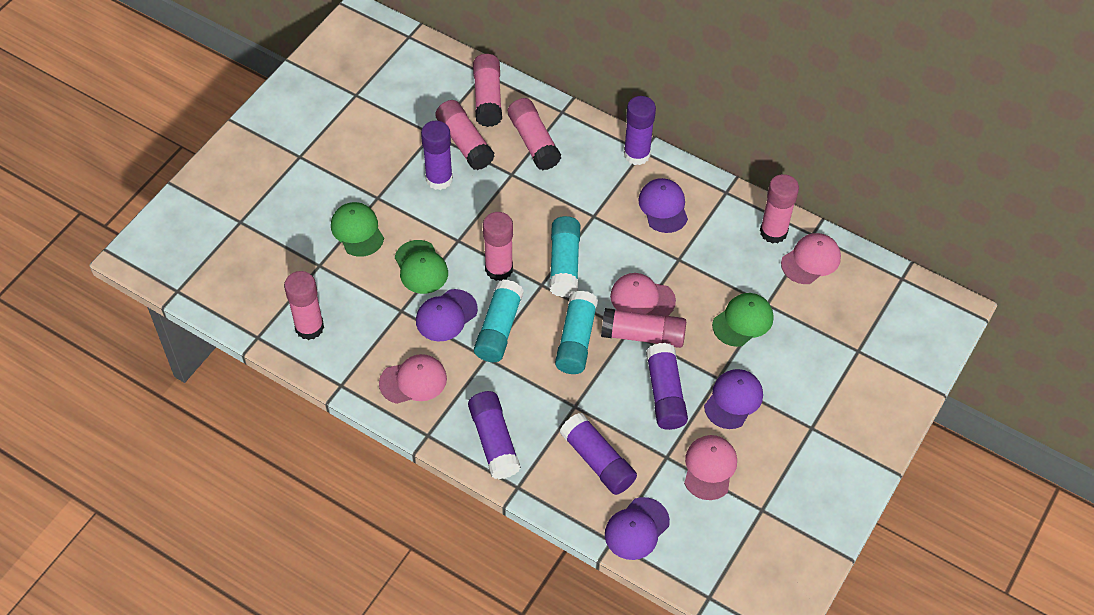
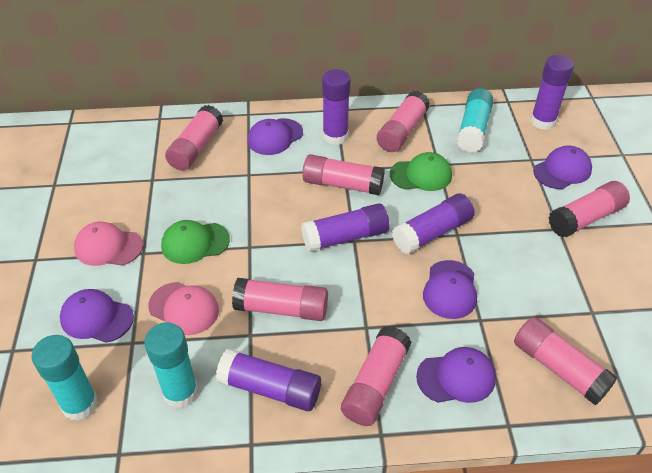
green cap: 3 -> 2
pink cap: 4 -> 2
purple cap: 4 -> 5

